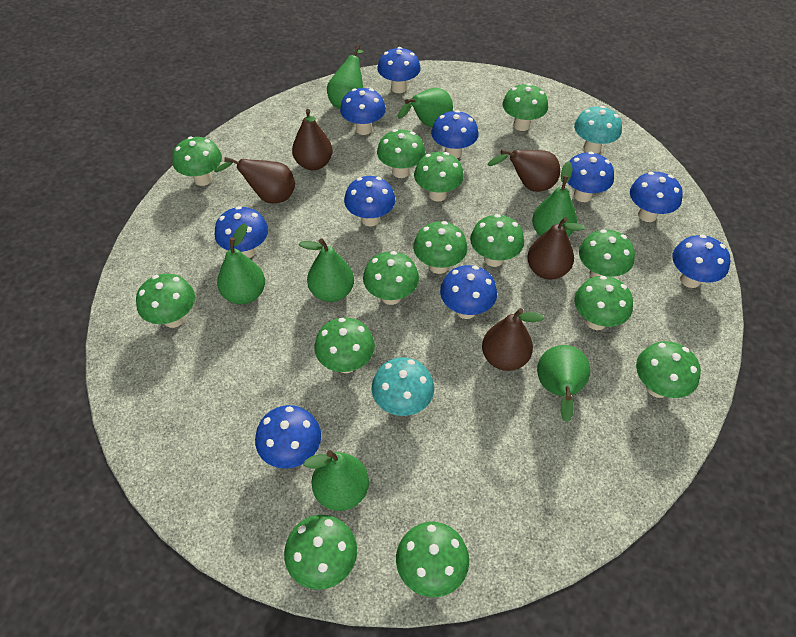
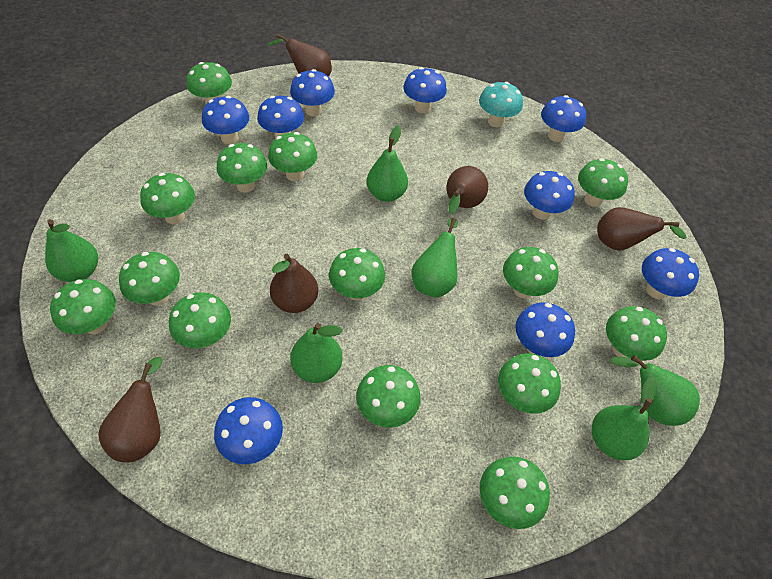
blue mushroom: 10 -> 9
green pear: 7 -> 6
turquoise mushroom: 2 -> 1

